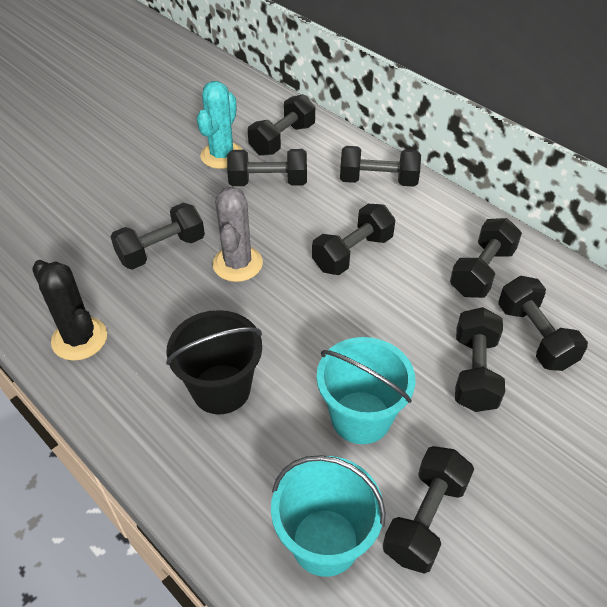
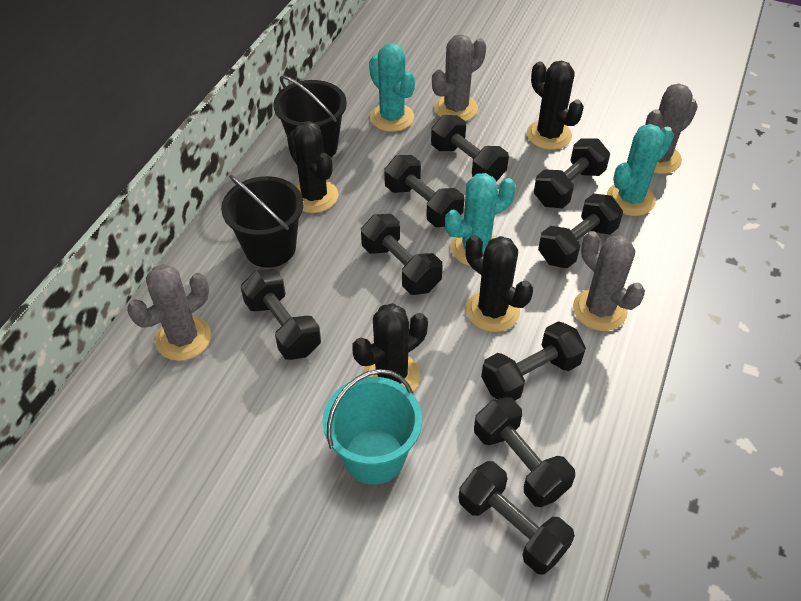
black bucket: 1 -> 2
black cactus: 1 -> 4
grey cactus: 1 -> 4
turquoise bucket: 2 -> 1
turquoise cactus: 1 -> 3

